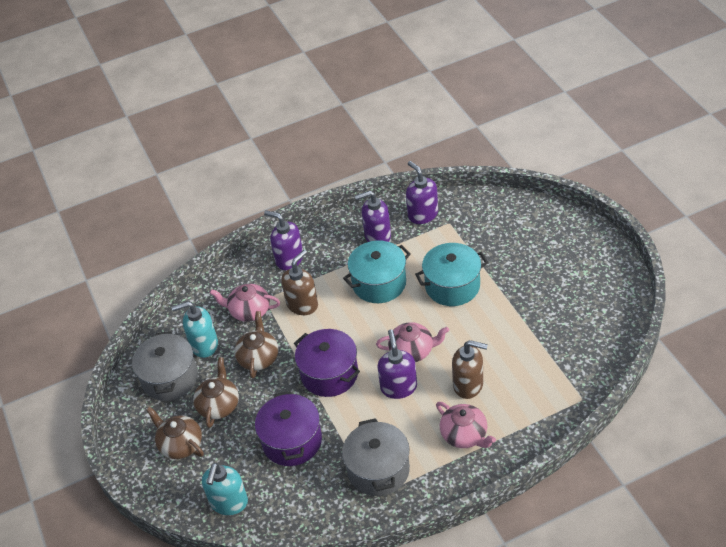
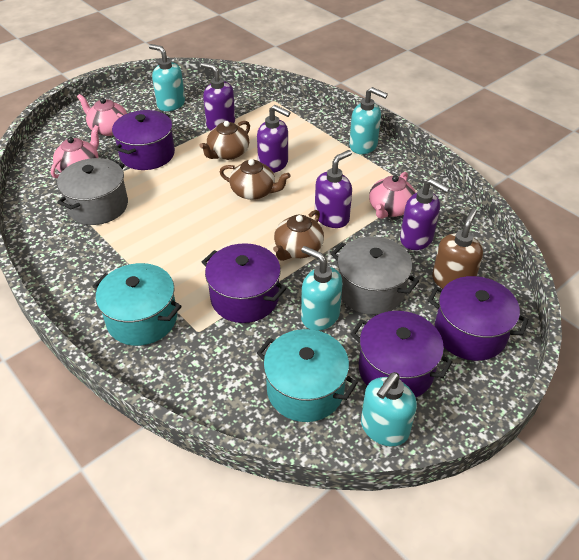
brown soap dispenser: 2 -> 1
purple pot: 2 -> 4
turquoise soap dispenser: 2 -> 4

